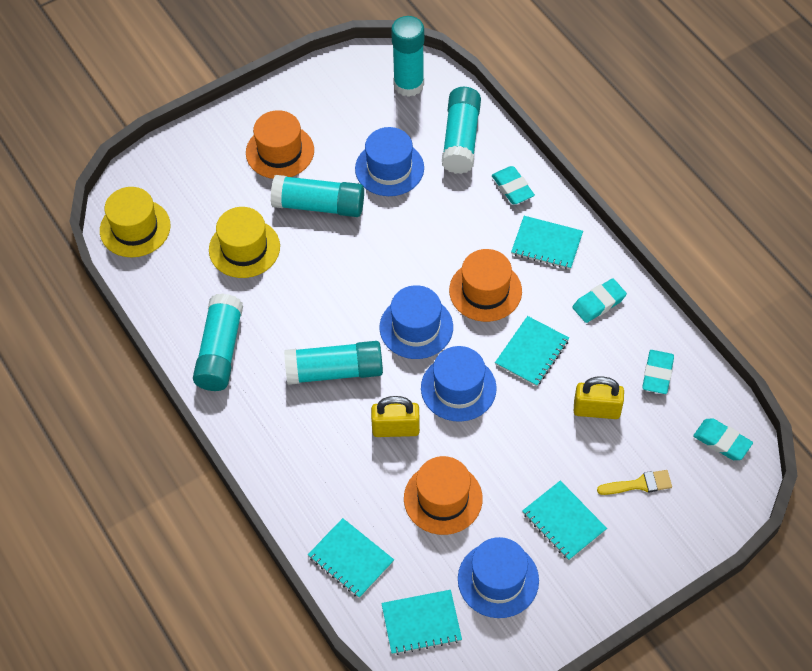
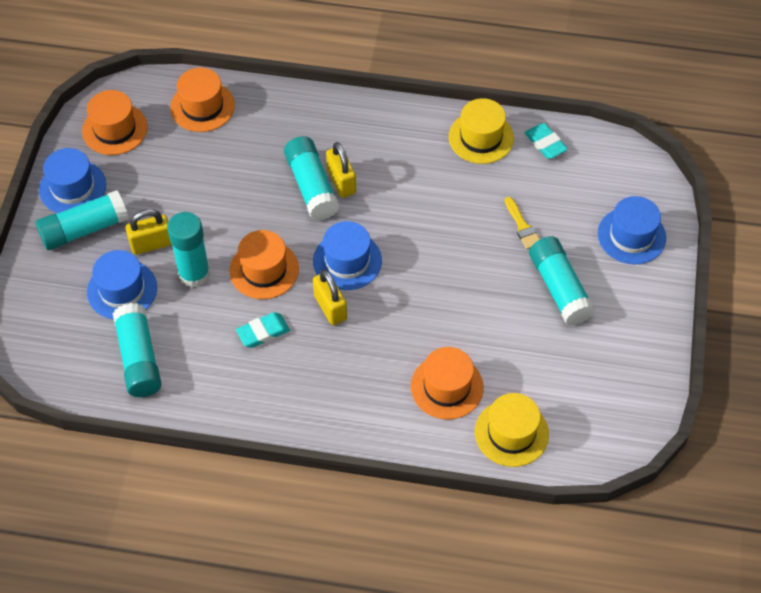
orange hat: 3 -> 4
turquoise eraser: 4 -> 2
turquoise notebook: 5 -> 0
yellow padlock: 2 -> 3

